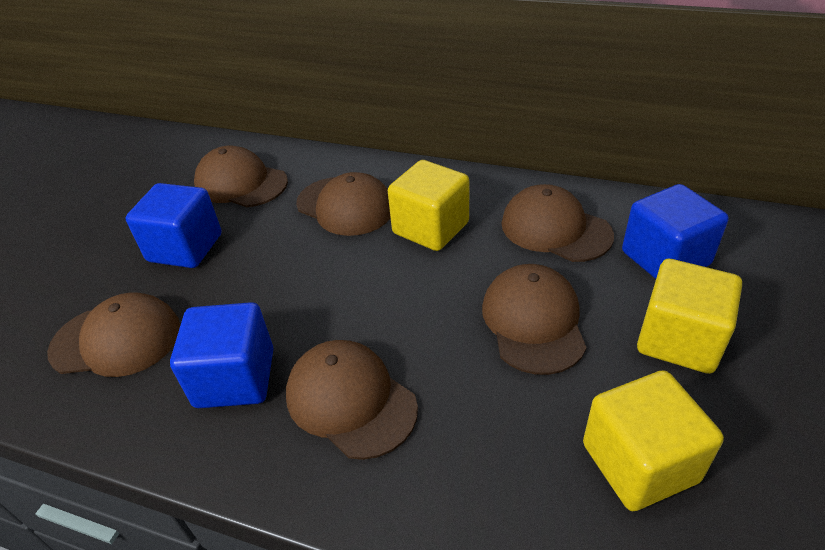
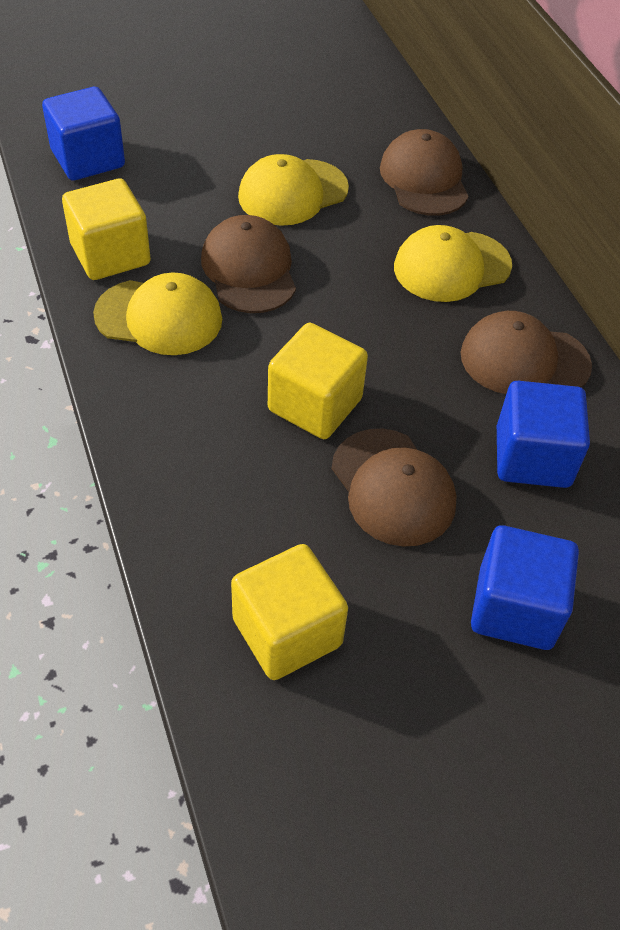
brown cap: 6 -> 4
yellow cap: 0 -> 3

